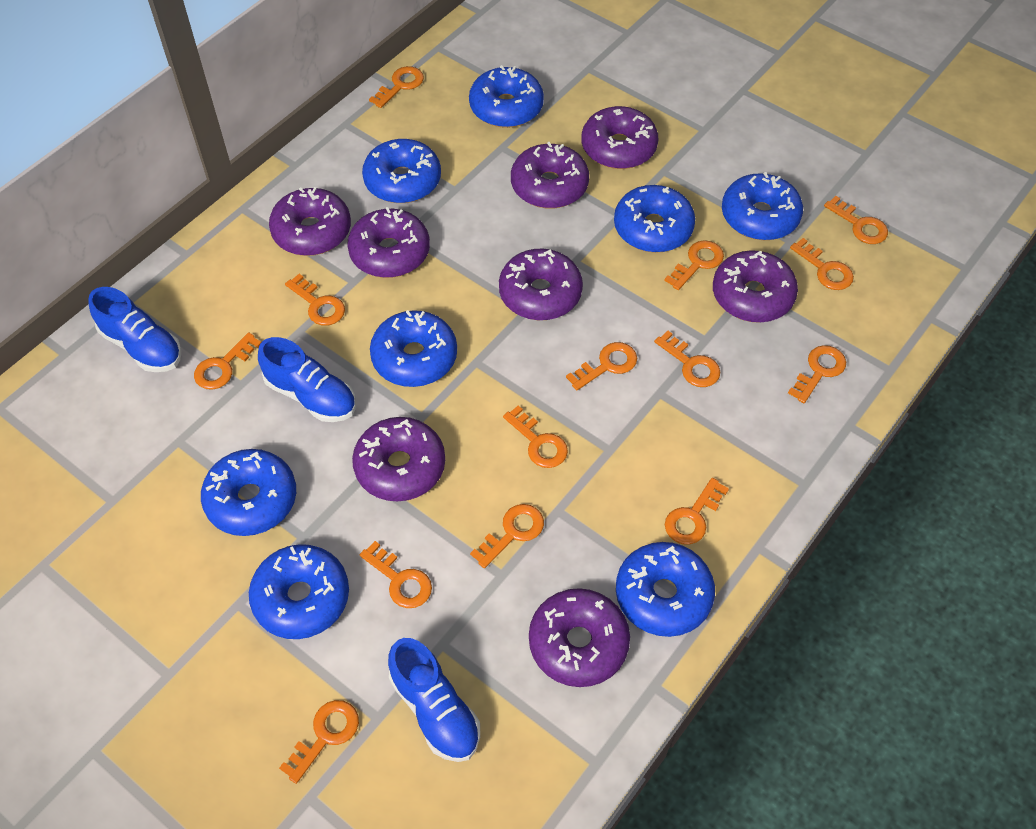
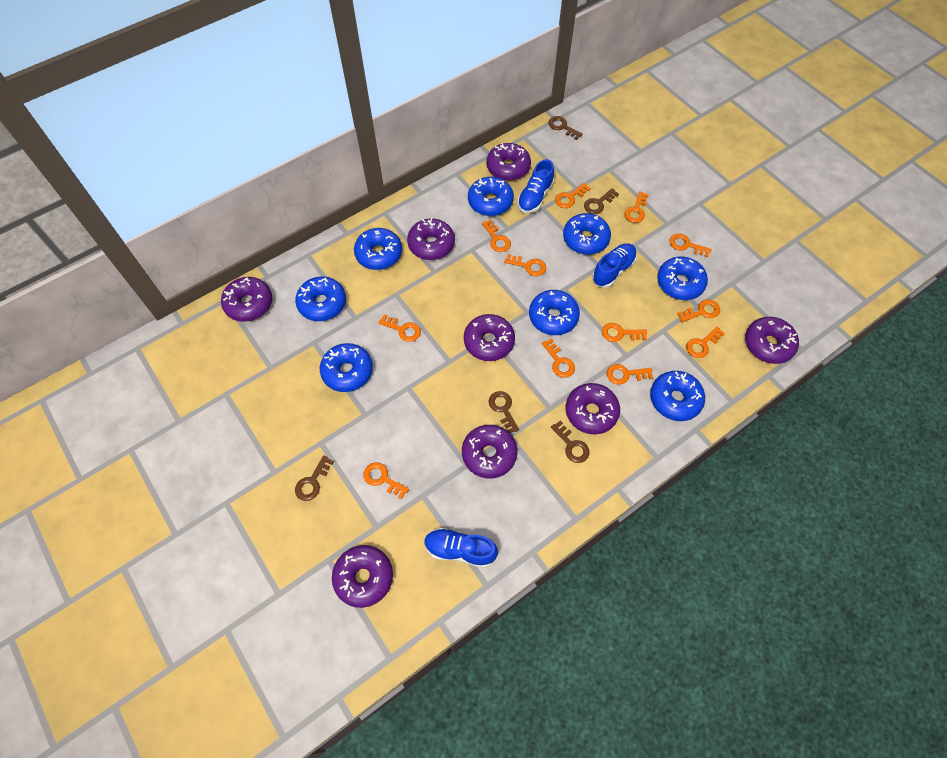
brown key: 0 -> 5
orange key: 14 -> 12

